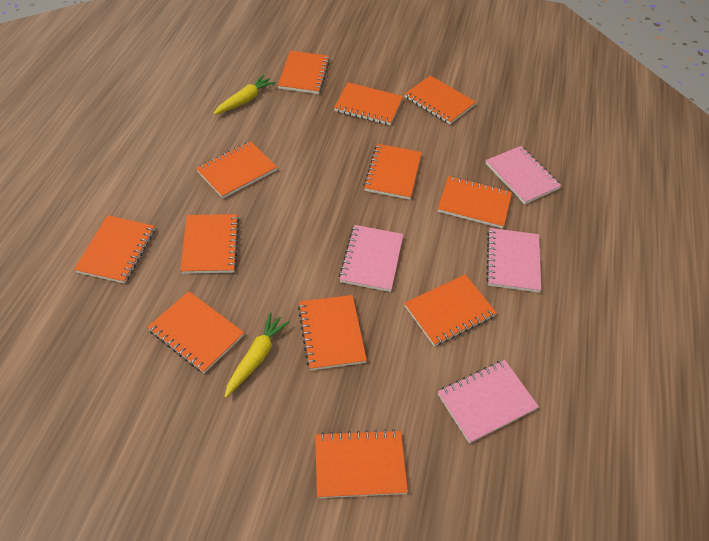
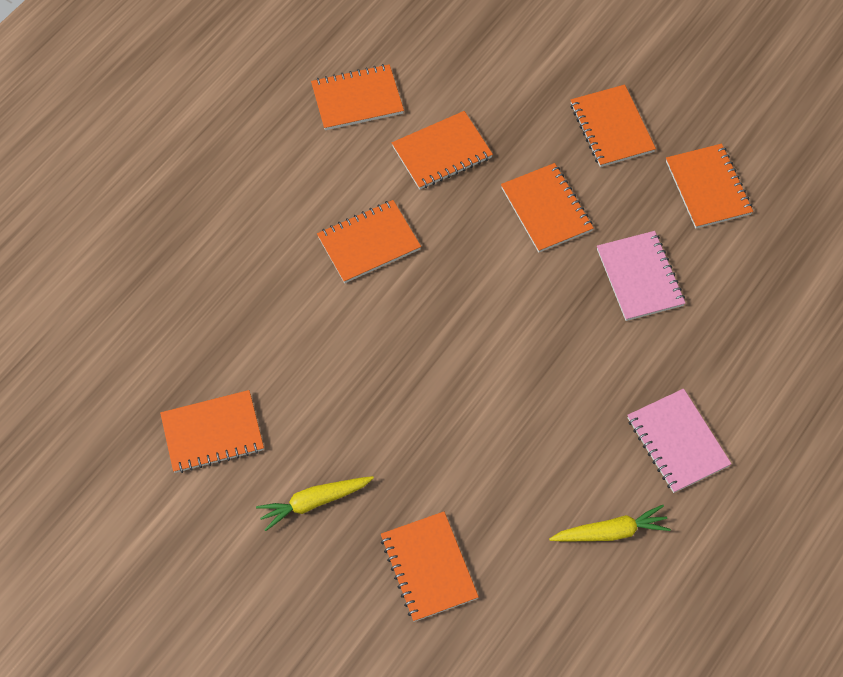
orange notebook: 12 -> 8
pink notebook: 4 -> 2

